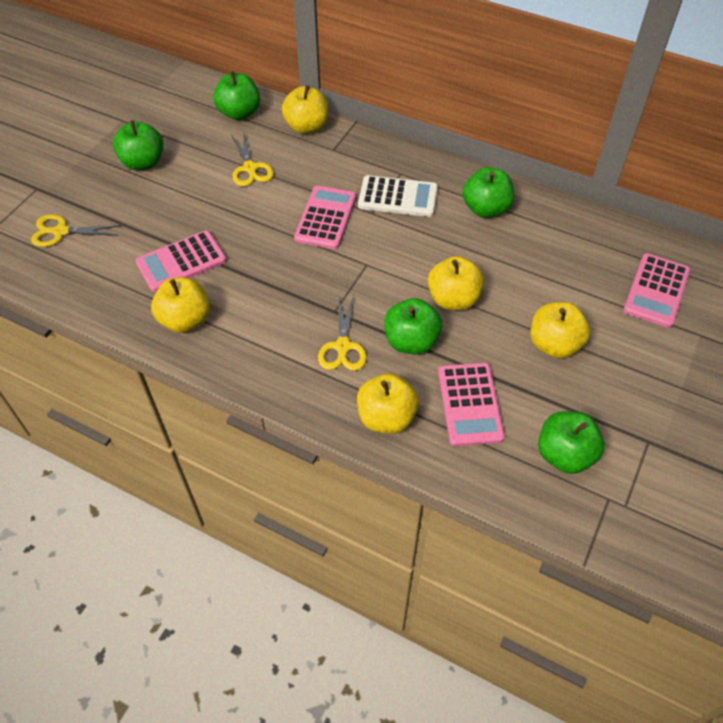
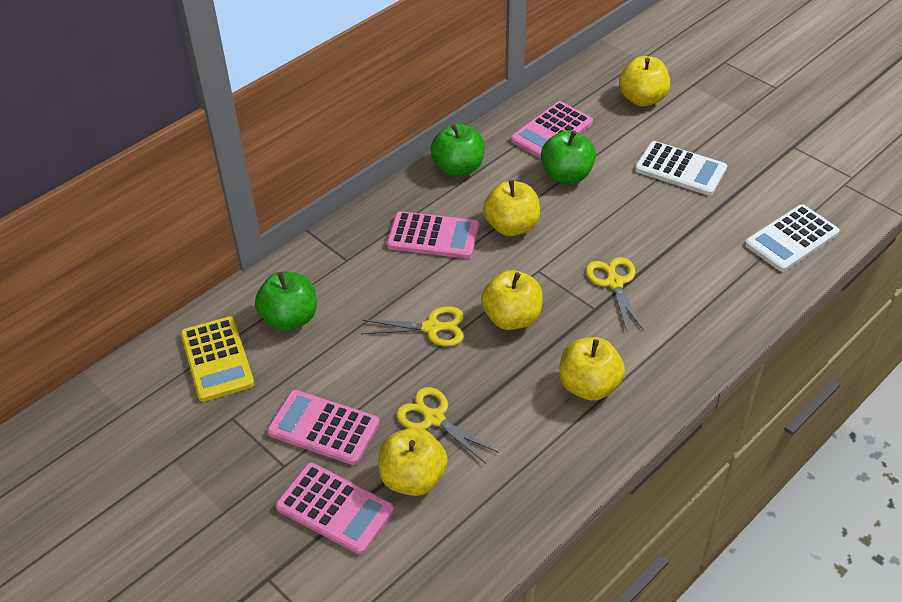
green apple: 5 -> 3
white calculator: 1 -> 2
yellow calculator: 0 -> 1

